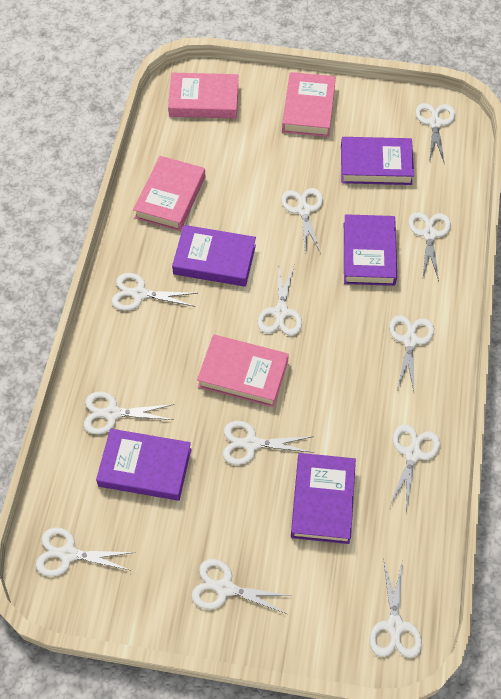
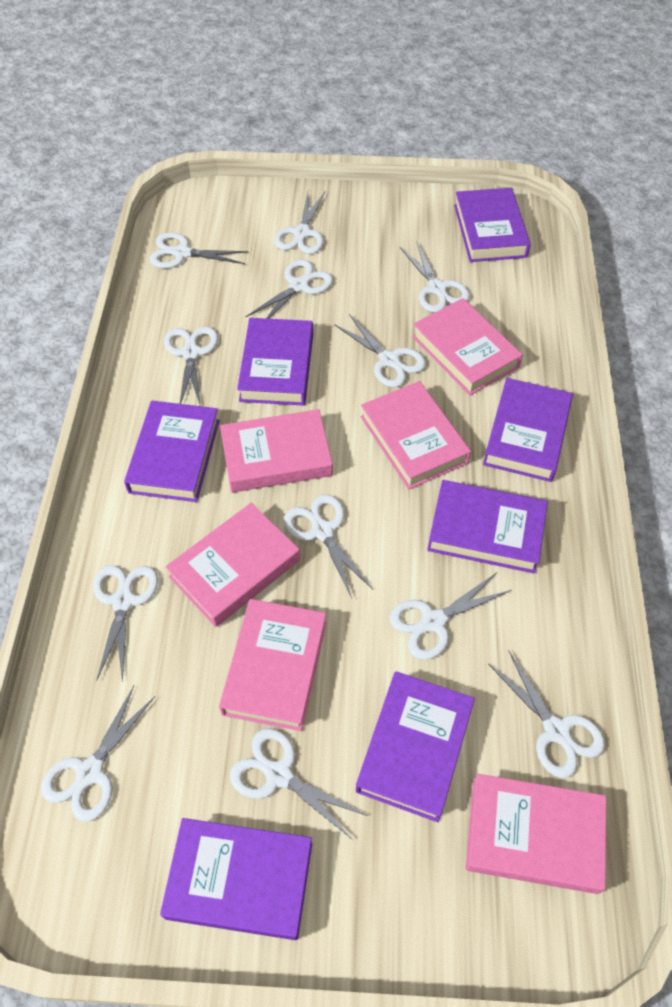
pink book: 4 -> 6
purple book: 5 -> 7

